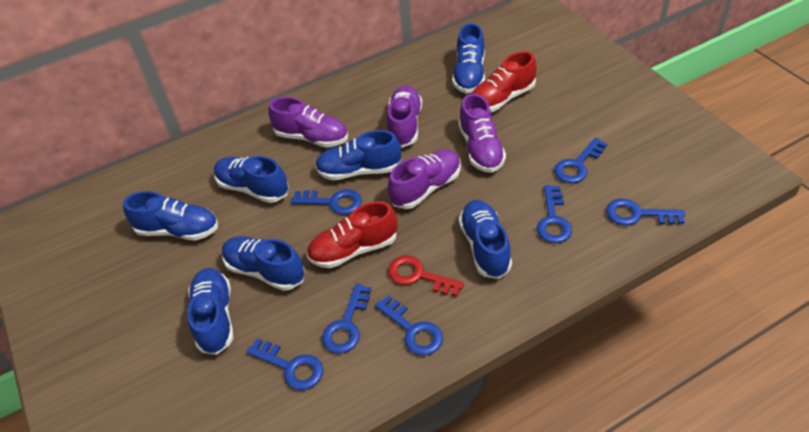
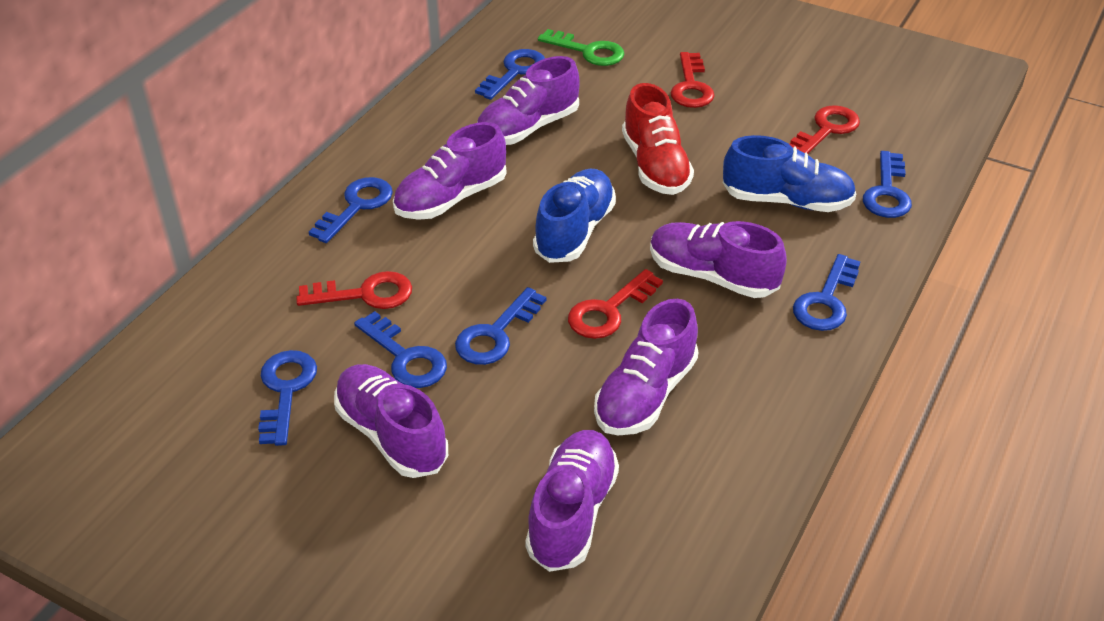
blue shoe: 7 -> 2
green key: 0 -> 1
purple shoe: 4 -> 6
red key: 1 -> 4
red shoe: 2 -> 1

